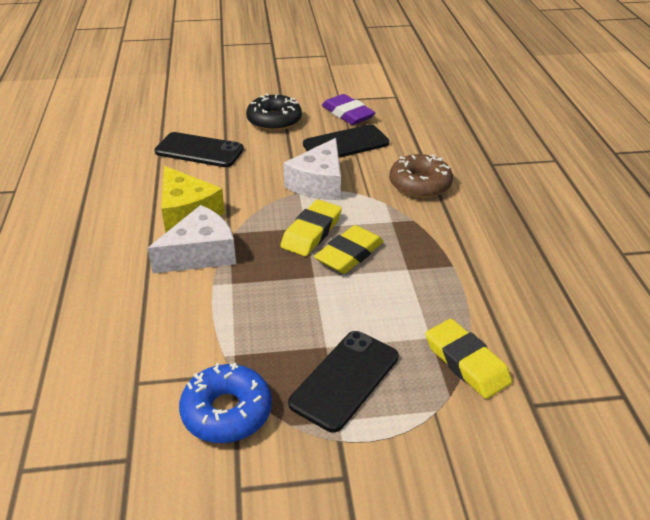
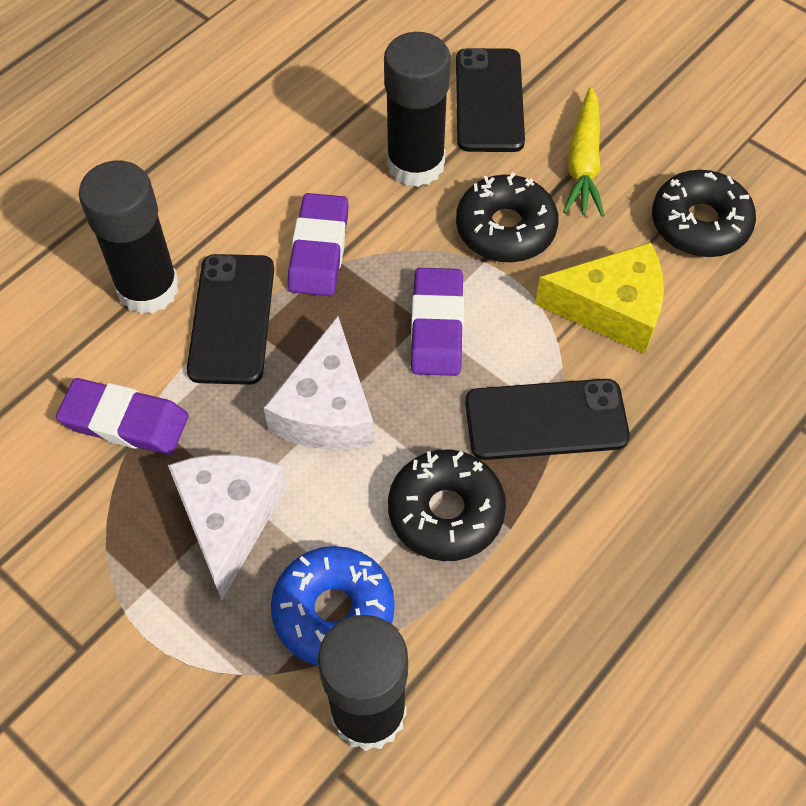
black donut: 1 -> 3
black glue stick: 0 -> 3
brown donut: 1 -> 0
purple eraser: 1 -> 3
yellow carrot: 0 -> 1
yellow eraser: 3 -> 0

